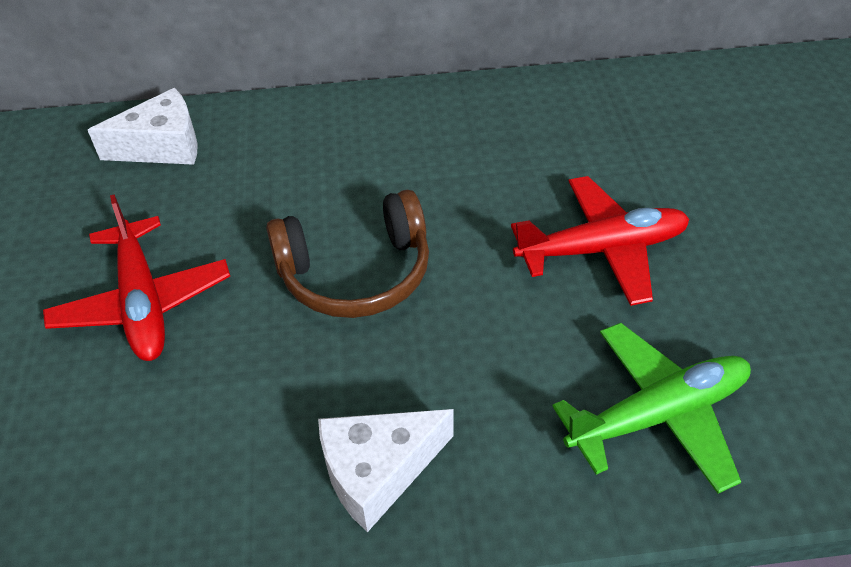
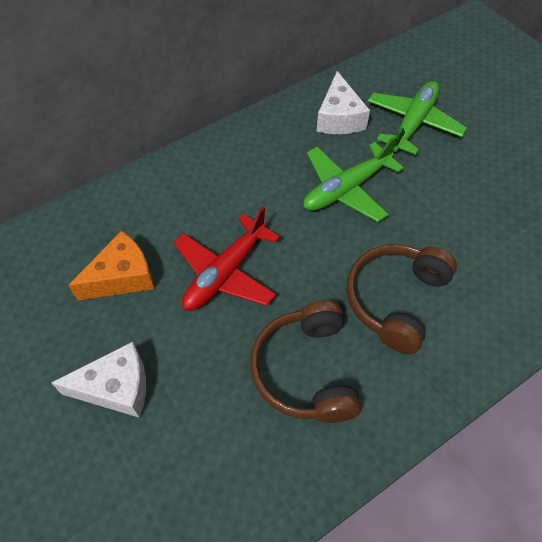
brown headphones: 1 -> 2
green plane: 1 -> 2
orange cheese: 0 -> 1
red plane: 2 -> 1

